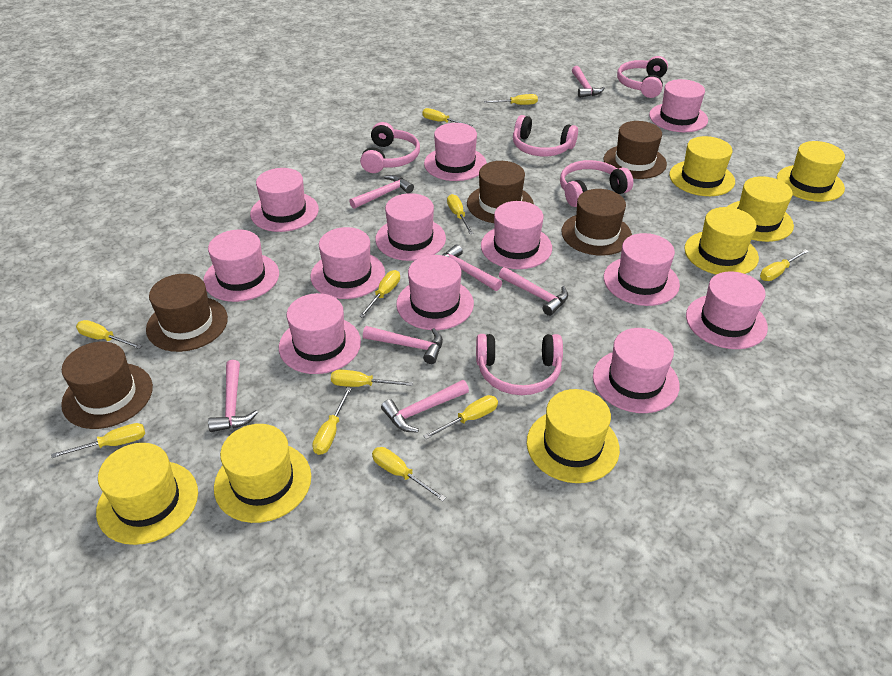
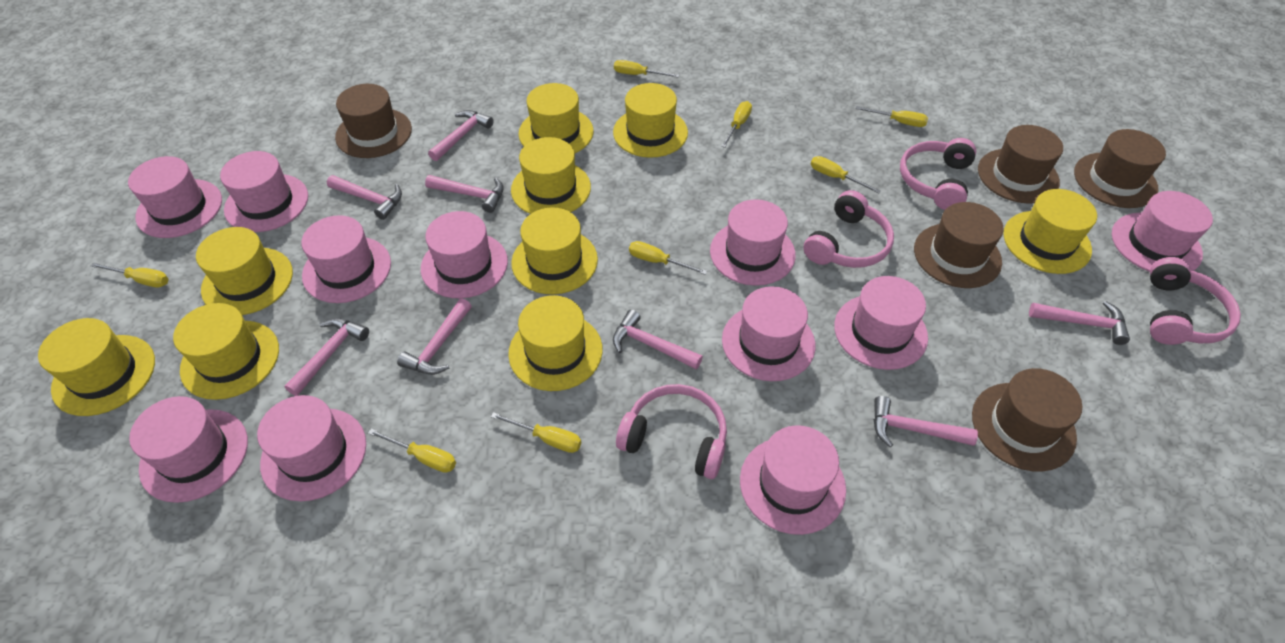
pink hammer: 7 -> 8
pink hat: 12 -> 11
pink headphones: 5 -> 4
yellow hat: 7 -> 9
yellow screwdriver: 11 -> 8

